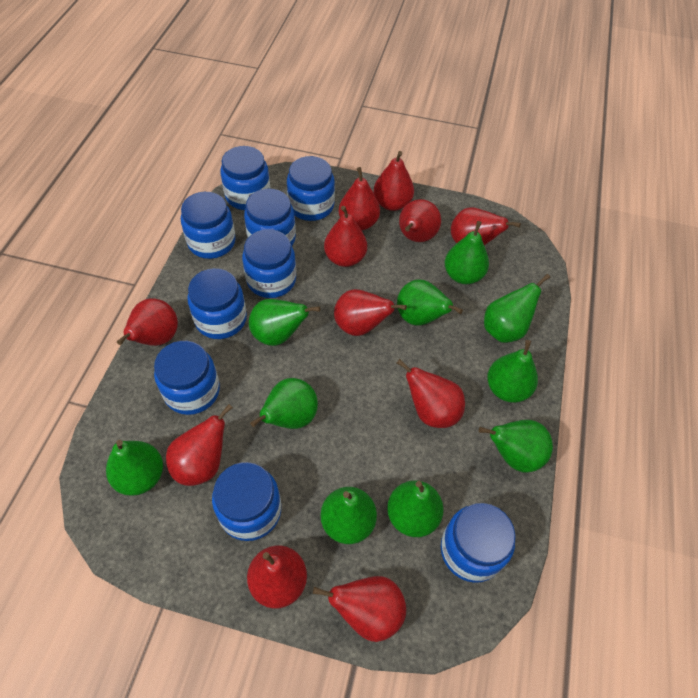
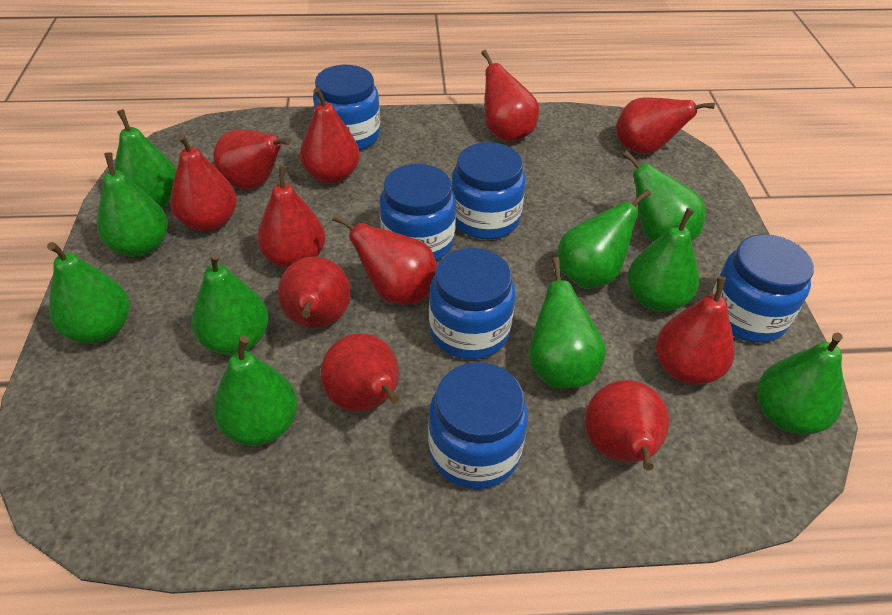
blue jar: 9 -> 6

